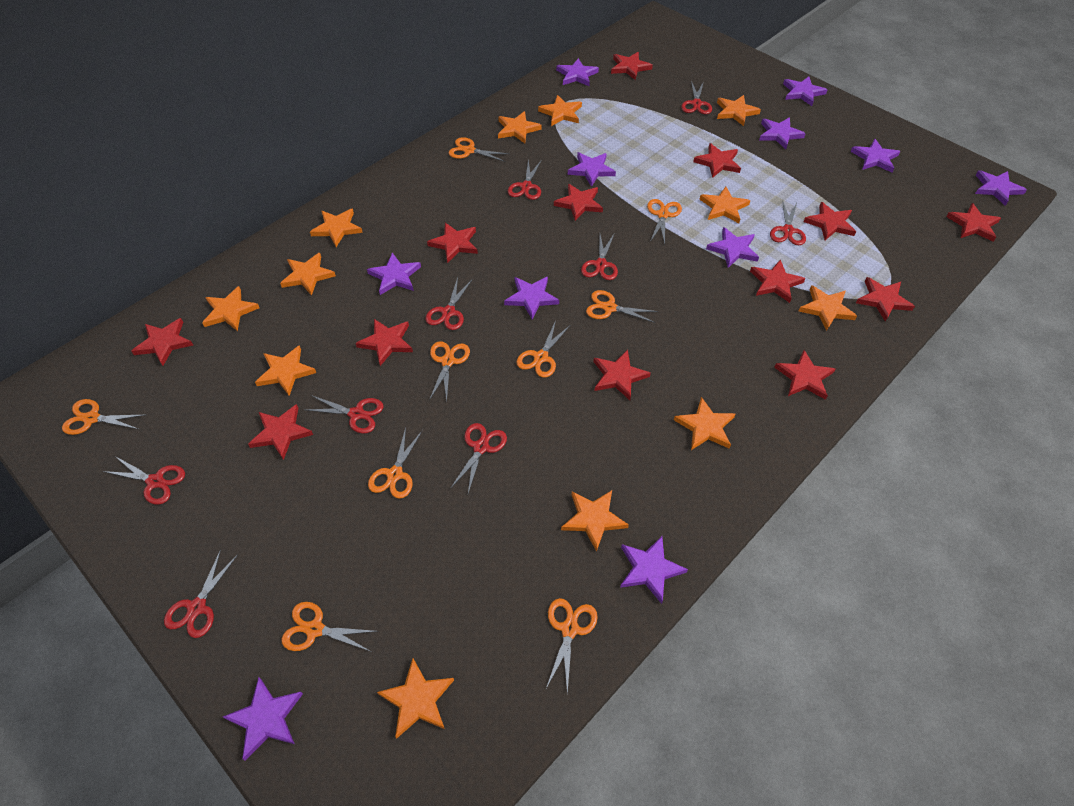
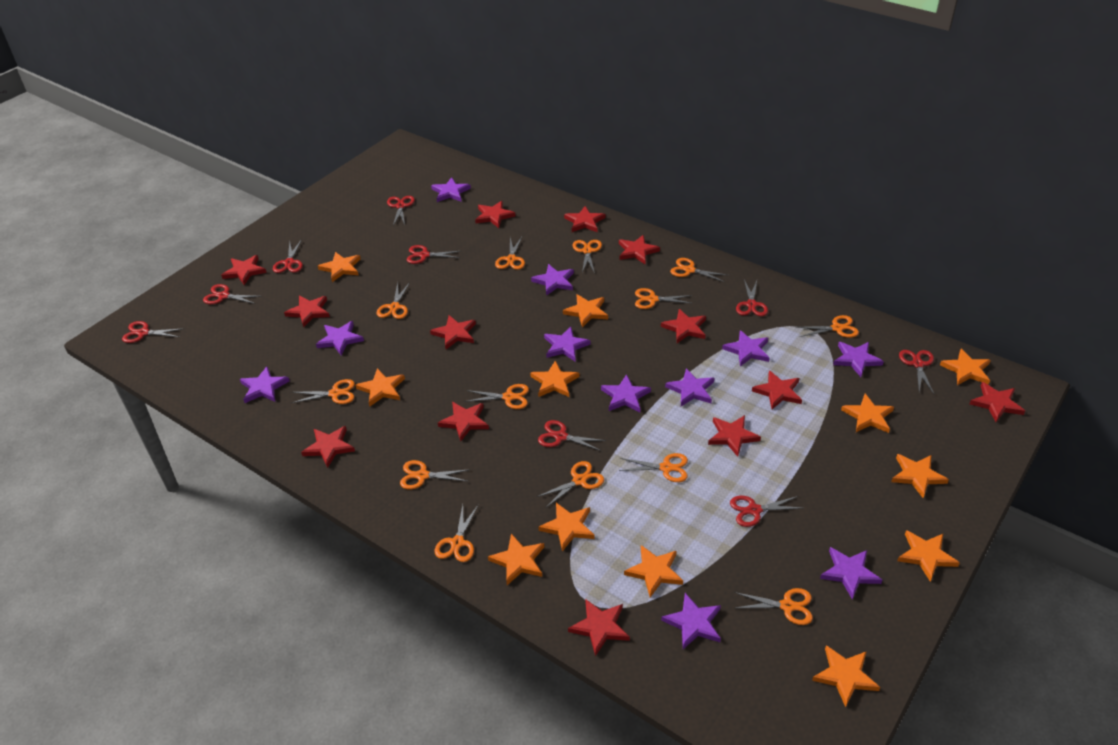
orange scissors: 9 -> 13

